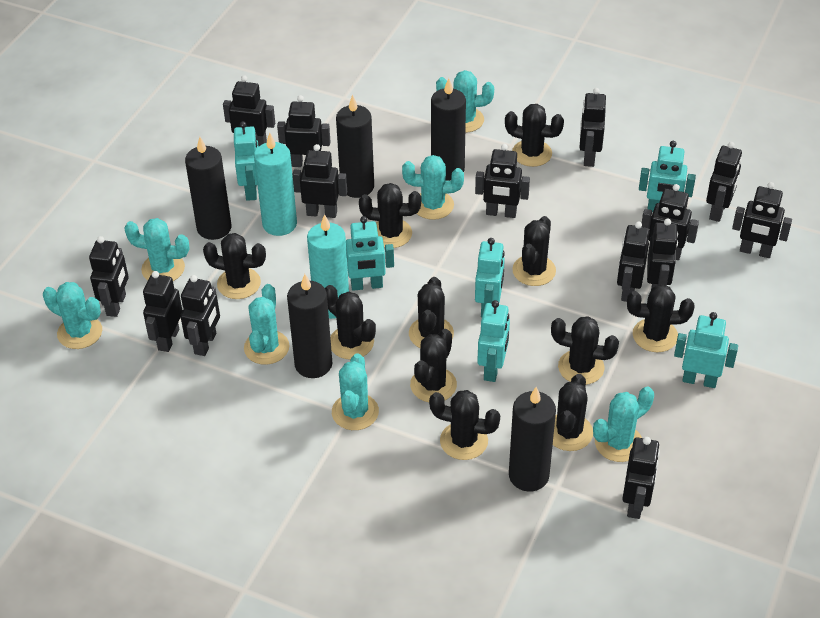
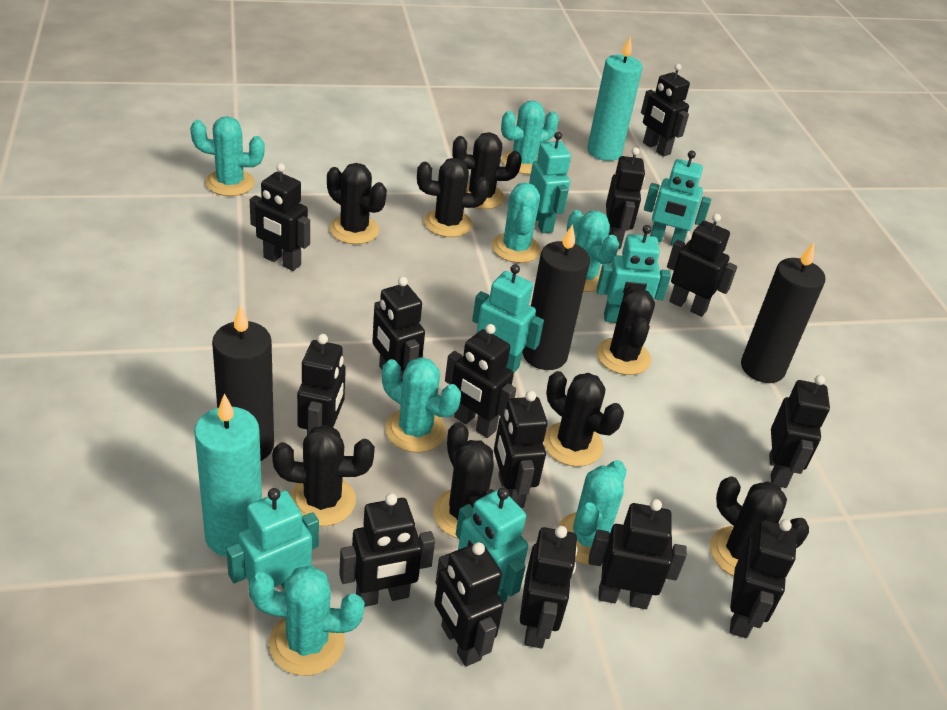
black cactus: 11 -> 8
black candle: 5 -> 3

